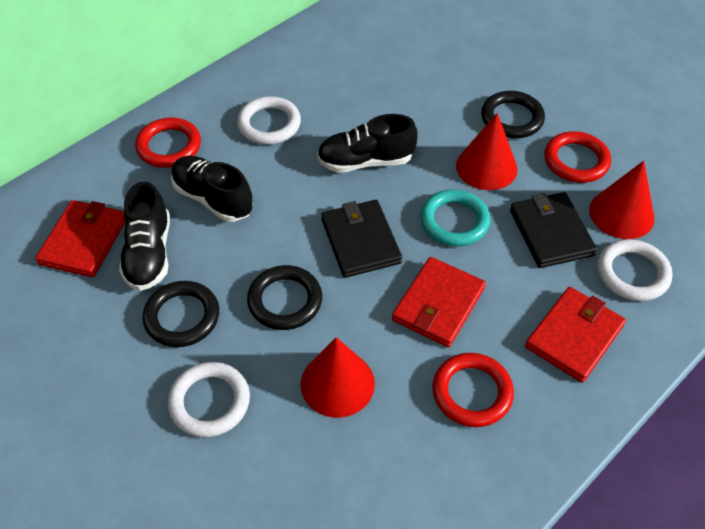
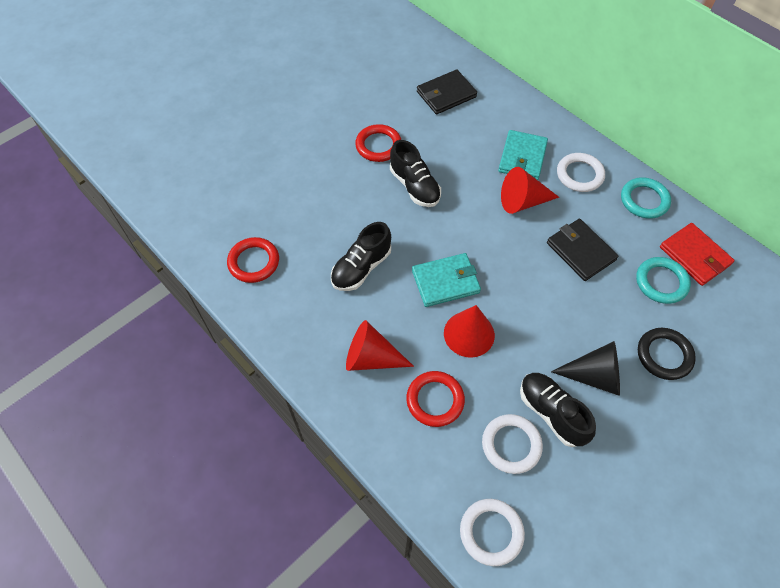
black cone: 0 -> 1
black ring: 3 -> 1
red wallet: 3 -> 1
turquoise ring: 1 -> 2
turquoise wallet: 0 -> 2

